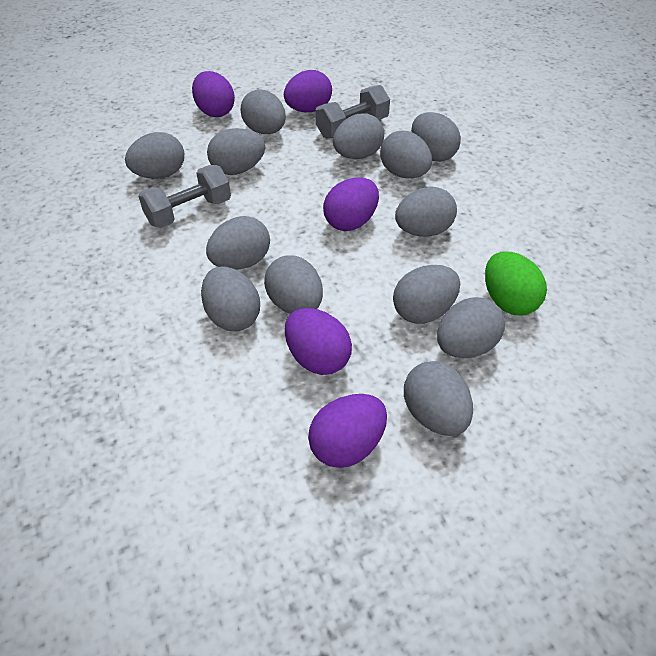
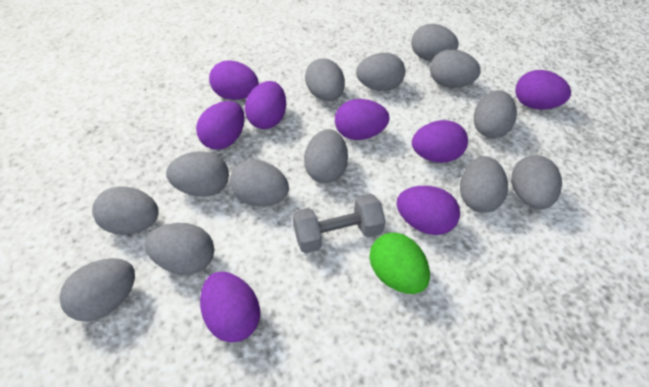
grey dumbbell: 2 -> 1
purple egg: 5 -> 8

